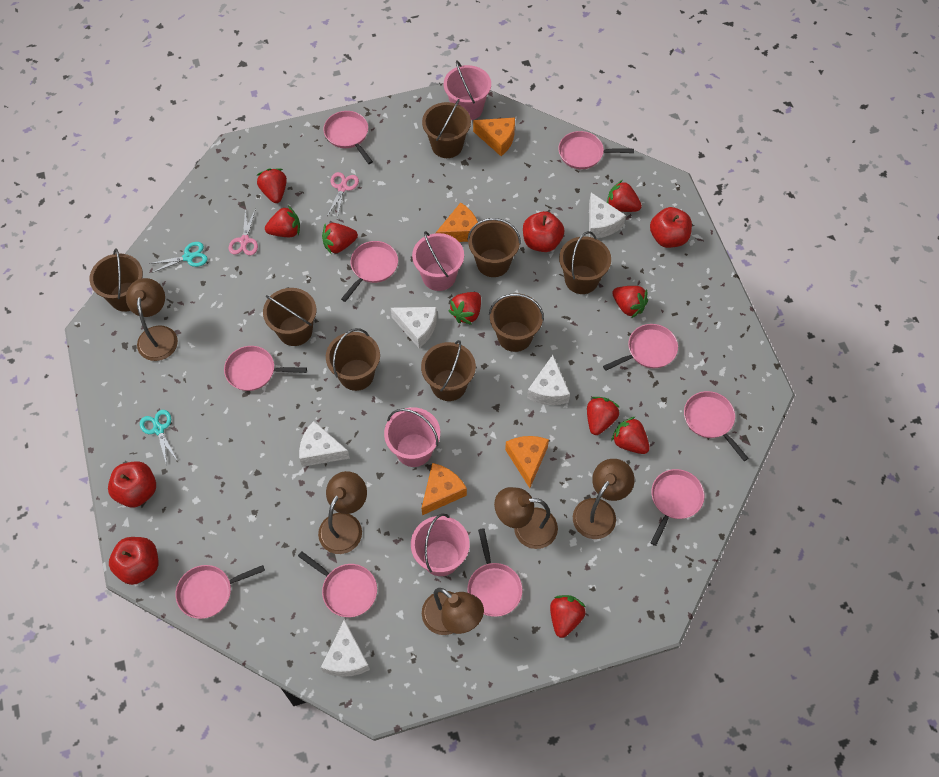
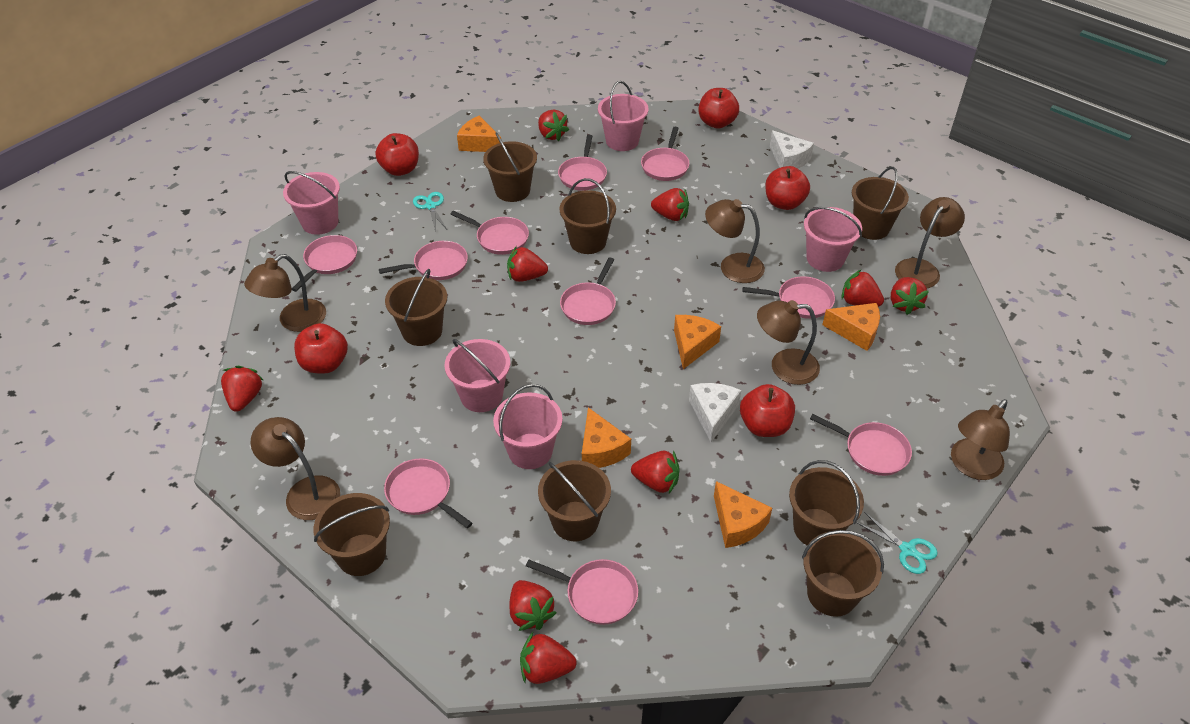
brown lamp: 5 -> 6
orange cheese: 4 -> 5
pink bucket: 4 -> 5
pink scissors: 2 -> 0
red apple: 4 -> 5
white cheese: 5 -> 2

